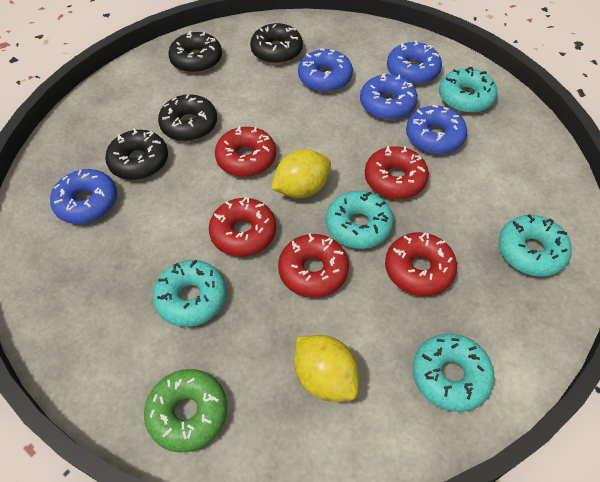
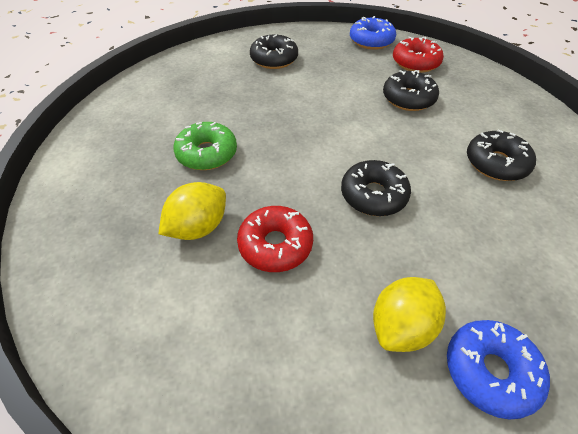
blue donut: 5 -> 2
red donut: 5 -> 2
turquoise donut: 5 -> 0

